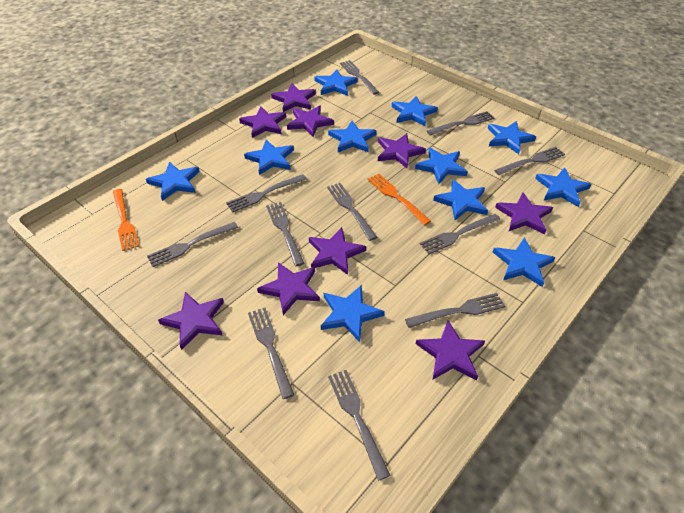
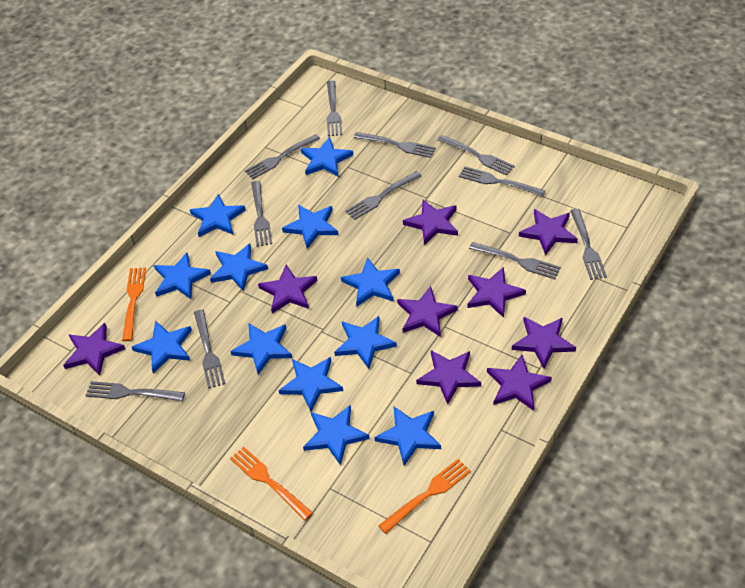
blue star: 11 -> 12
orange fork: 2 -> 3

